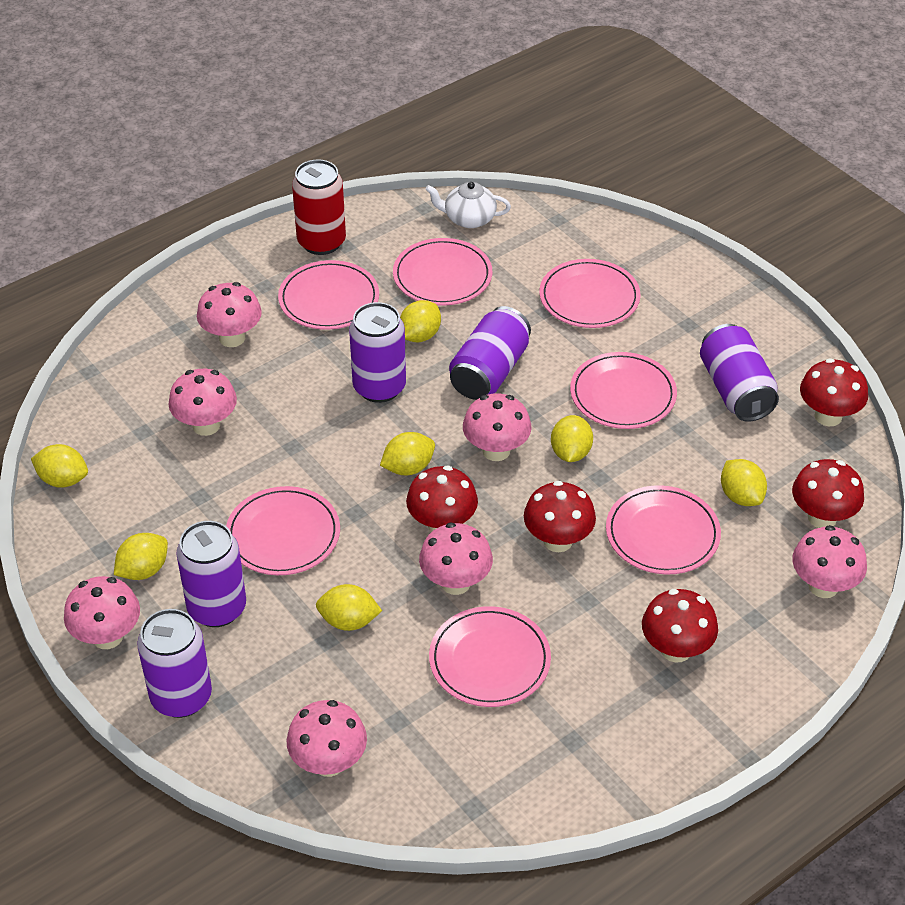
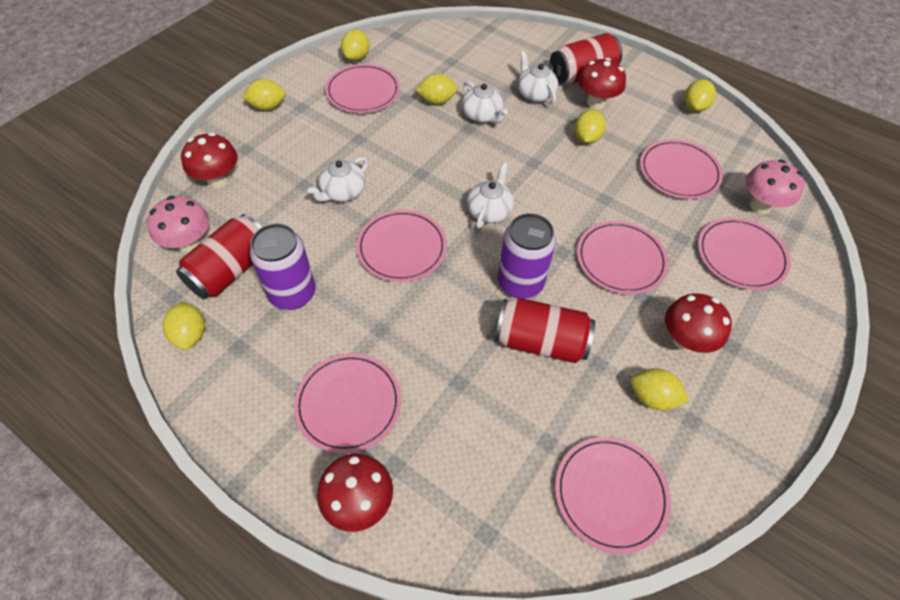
pink mushroom: 7 -> 2
purple can: 5 -> 2
red can: 1 -> 3
red mushroom: 5 -> 4
white teapot: 1 -> 4

